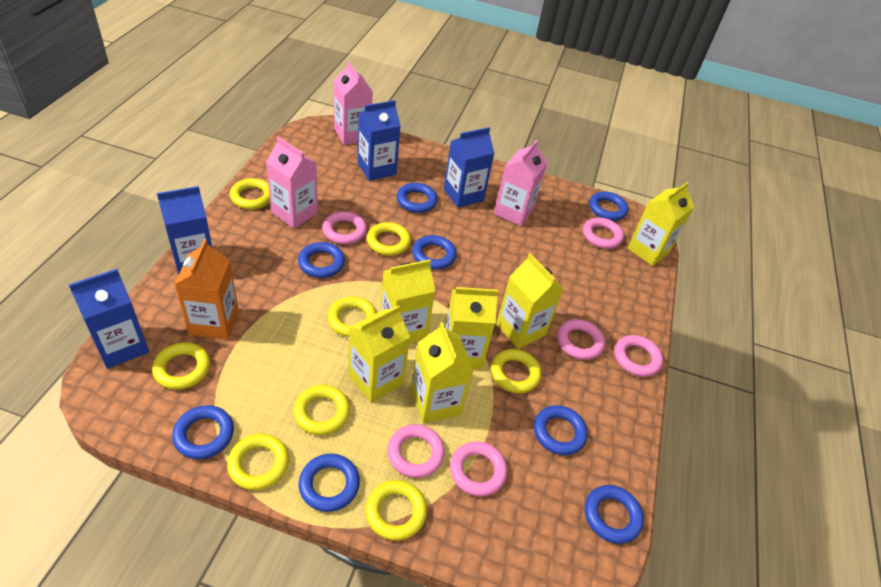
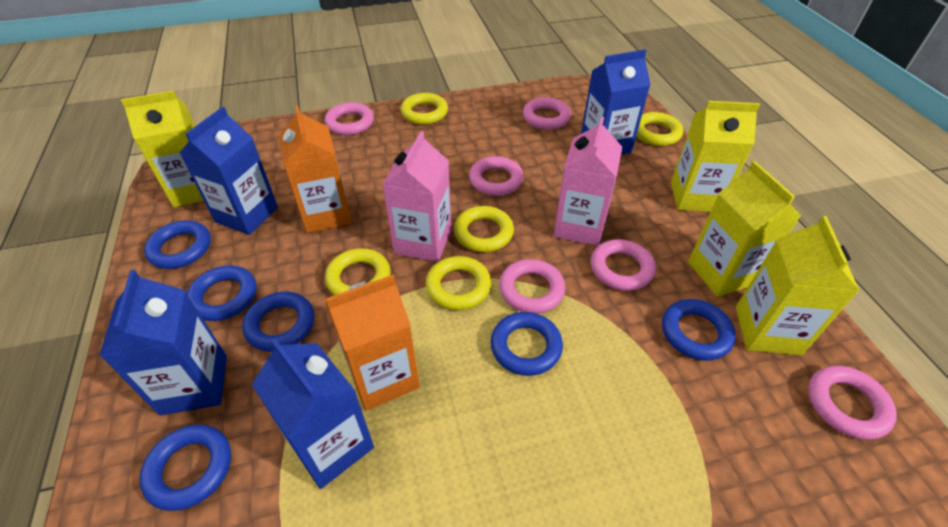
blue ring: 8 -> 6
orange carton: 1 -> 2
pink carton: 3 -> 2
yellow carton: 6 -> 4
yellow ring: 8 -> 5

